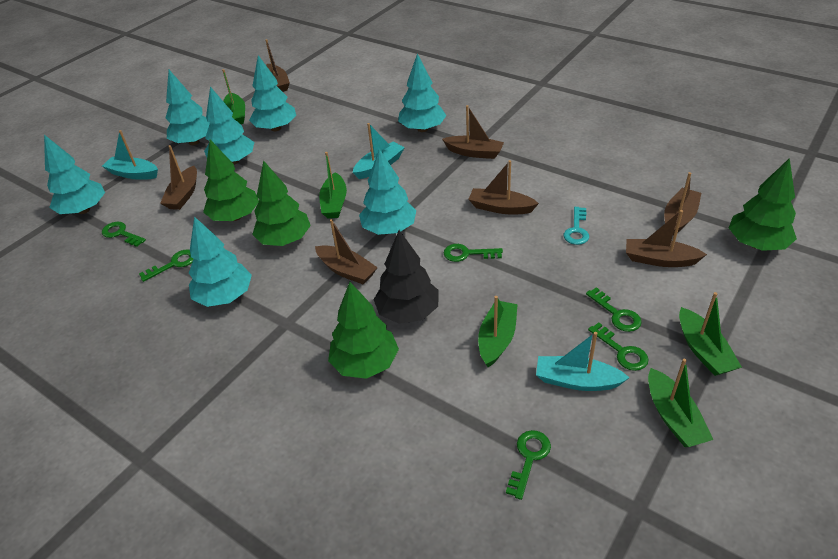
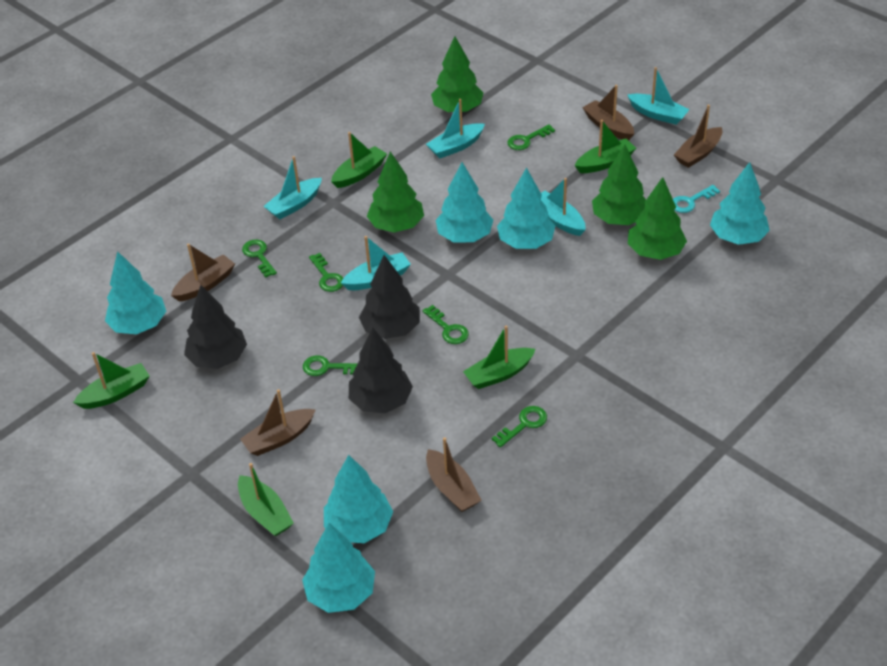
black tree: 1 -> 3
brown boat: 7 -> 5
turquoise boat: 3 -> 5
turquoise tree: 7 -> 6

